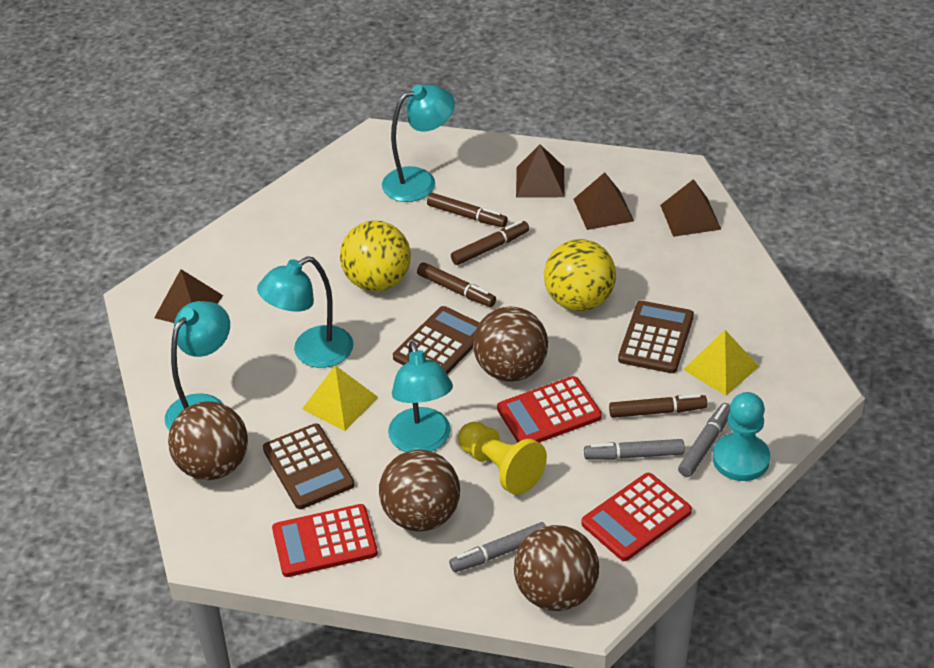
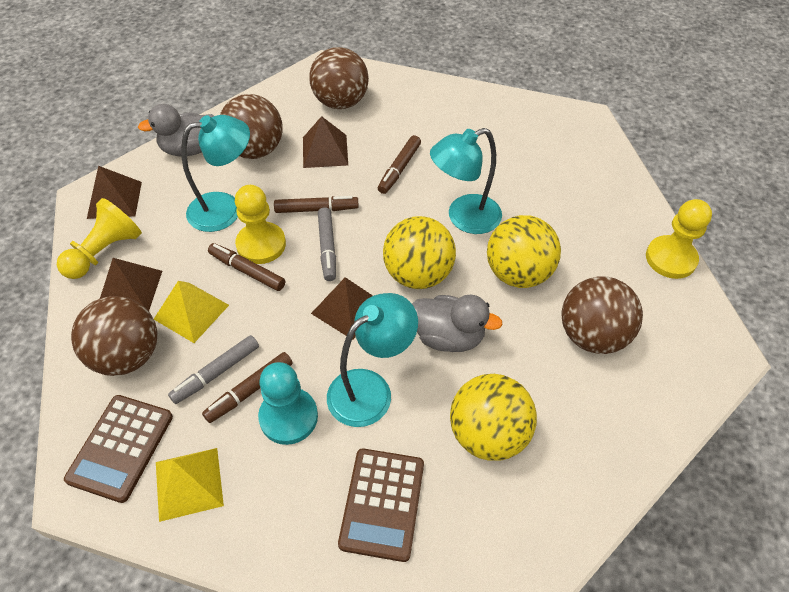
brown calculator: 3 -> 2
grey duck: 0 -> 2
grey marker: 3 -> 2
red calculator: 3 -> 0
turquoise lamp: 4 -> 3
yellow ball: 2 -> 3
yellow pawn: 1 -> 3

